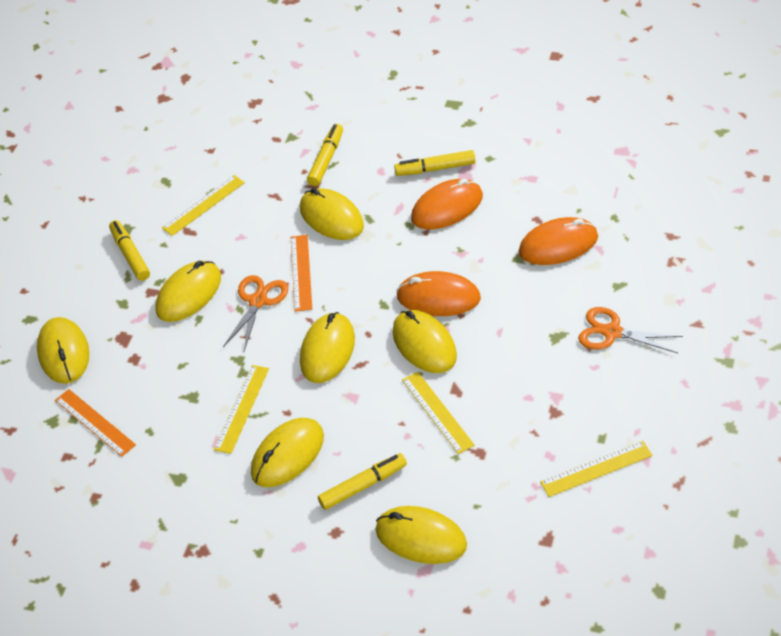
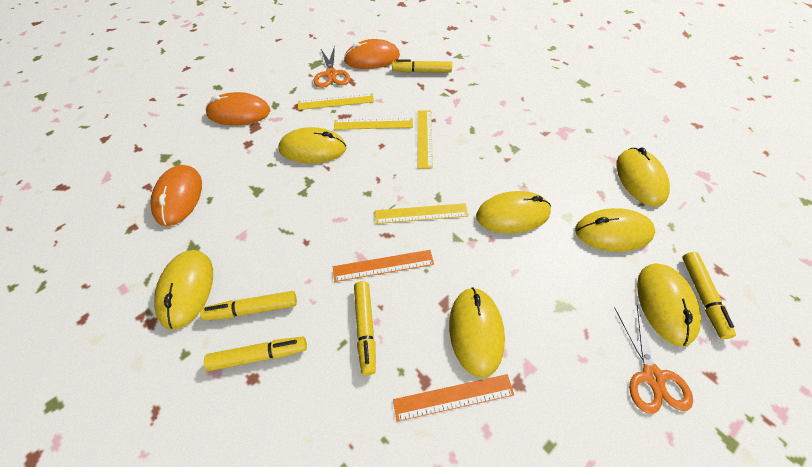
yellow marker: 4 -> 5

